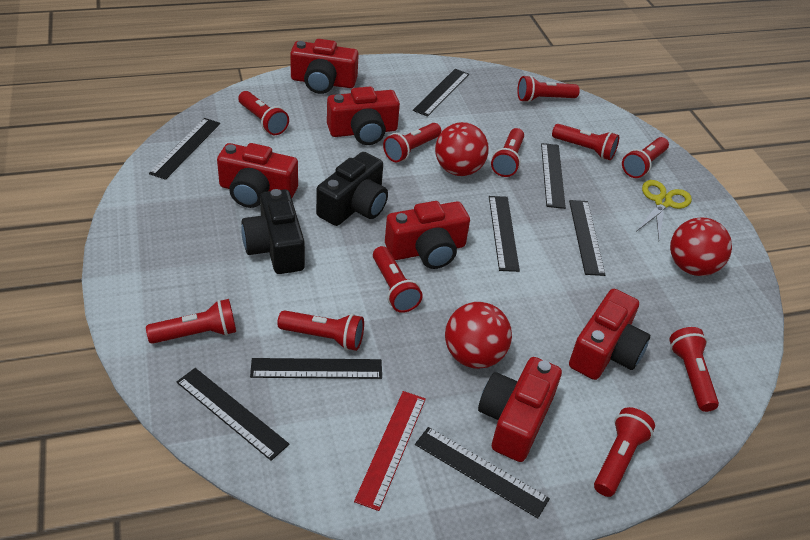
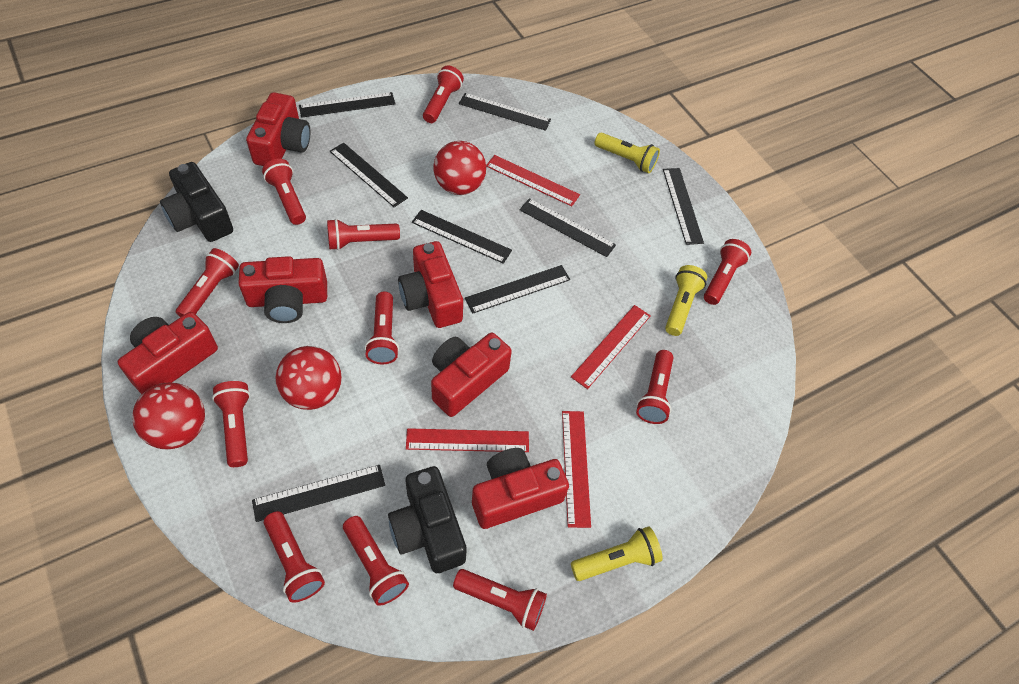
red ruler: 1 -> 4
yellow flashlight: 0 -> 3
yellow scissors: 1 -> 0

